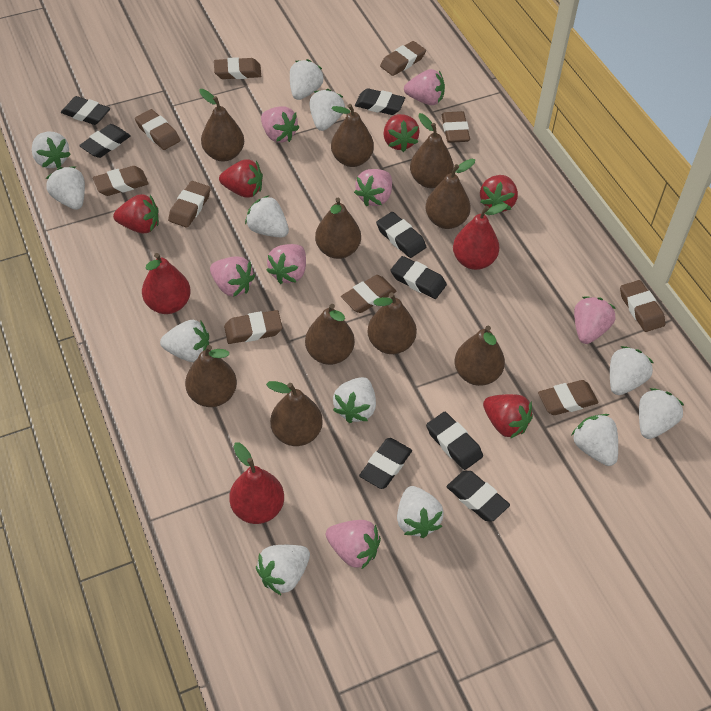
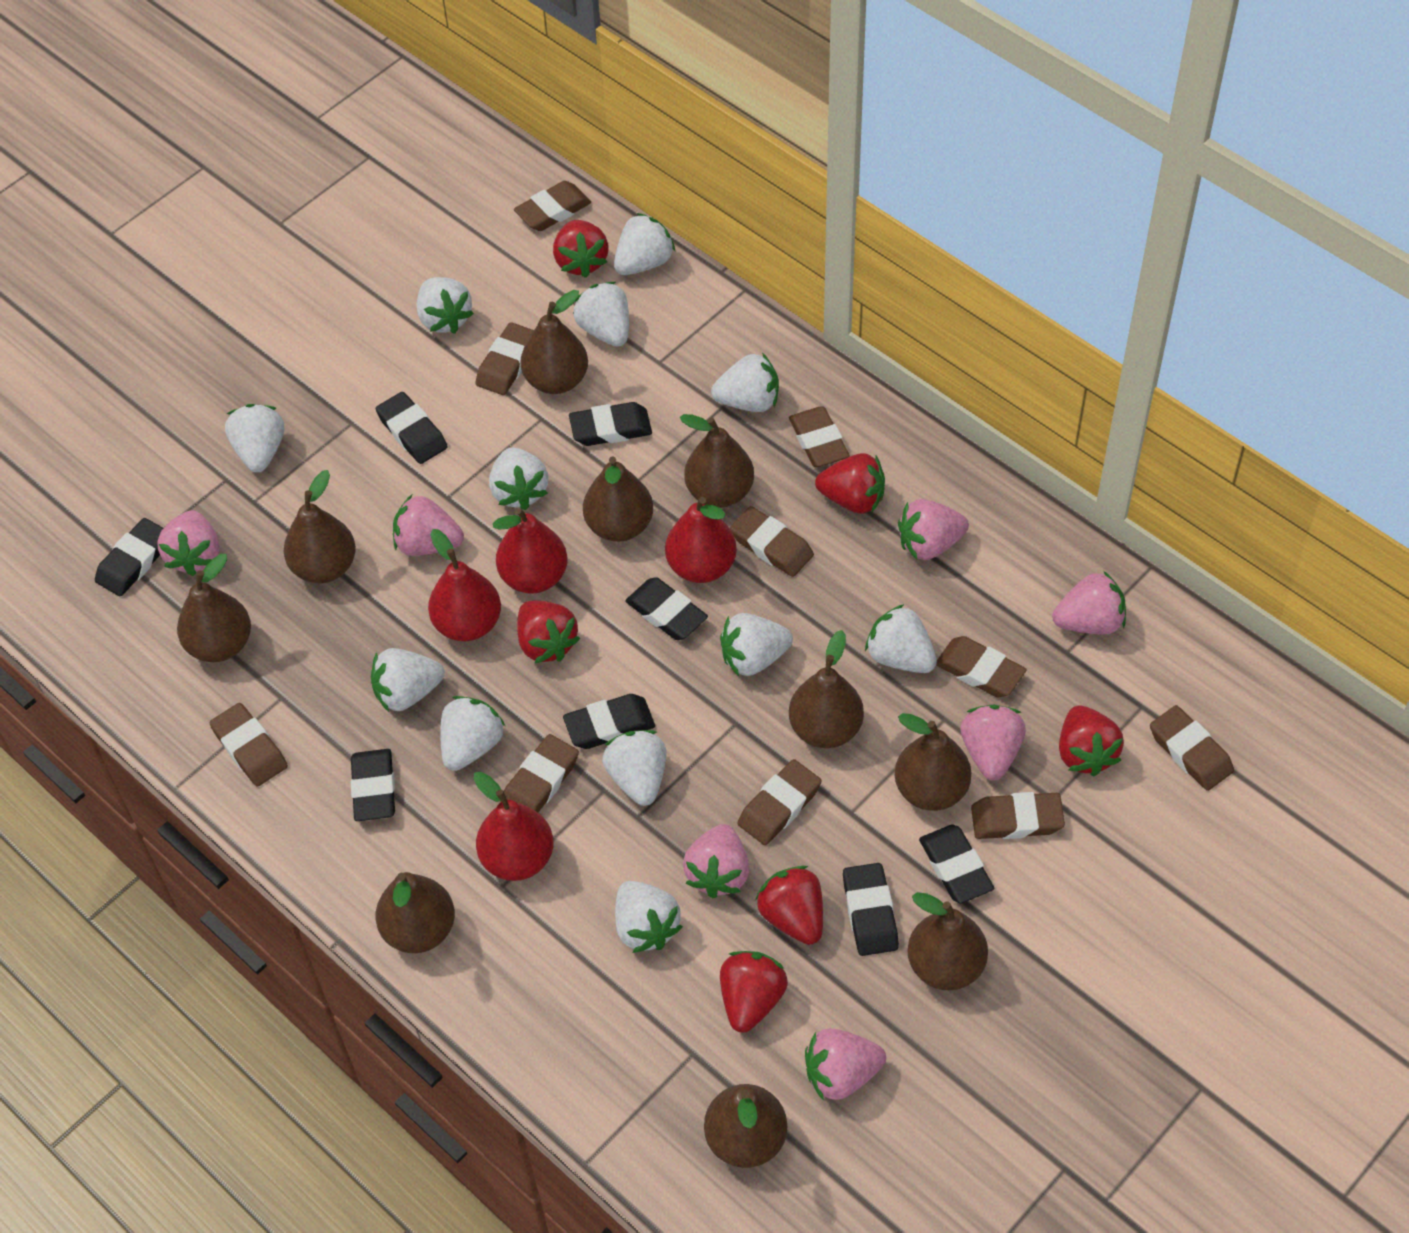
red pear: 3 -> 4
red strawberry: 5 -> 6

